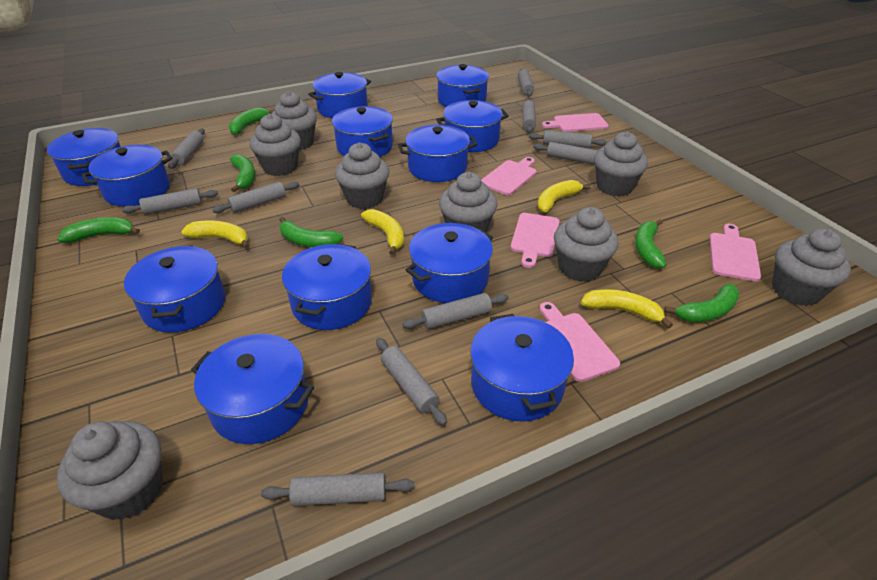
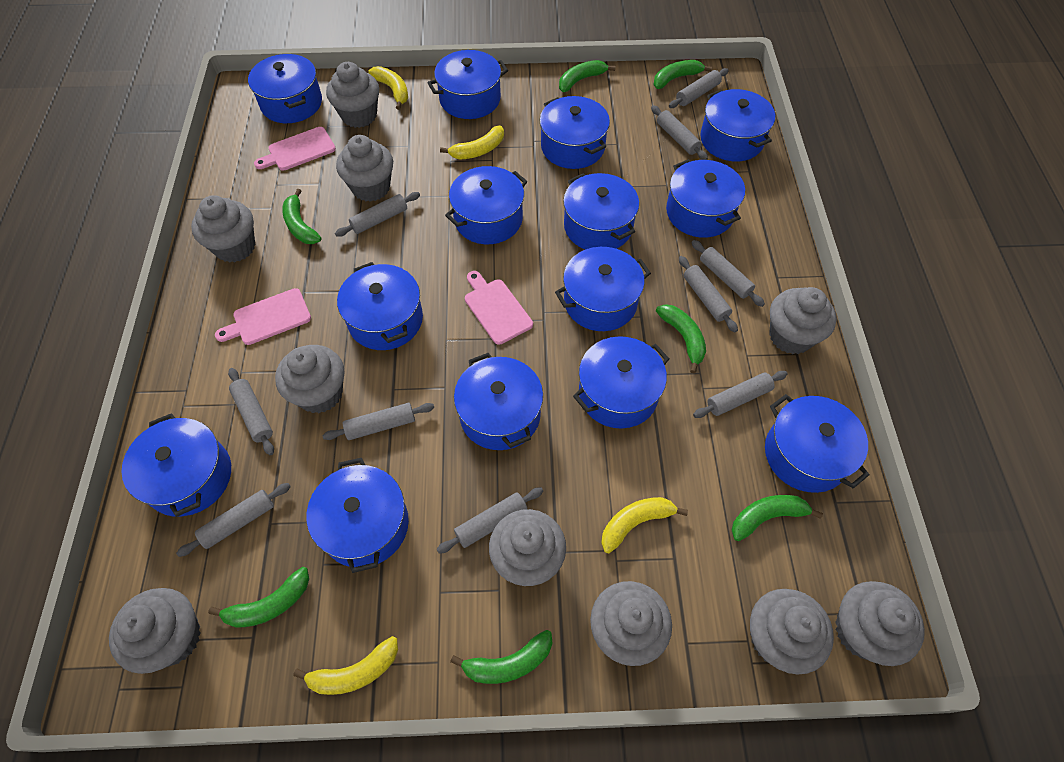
blue pot: 12 -> 14
green banana: 6 -> 7
grey cupcake: 8 -> 10
pink cutting board: 5 -> 3

